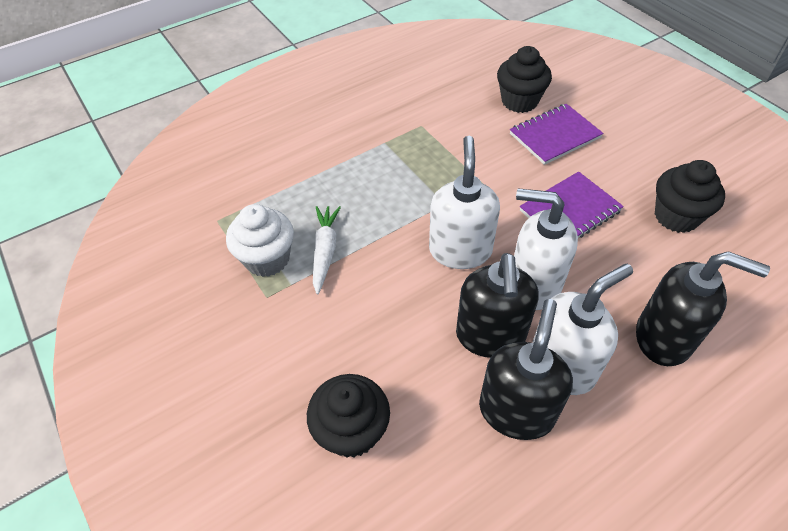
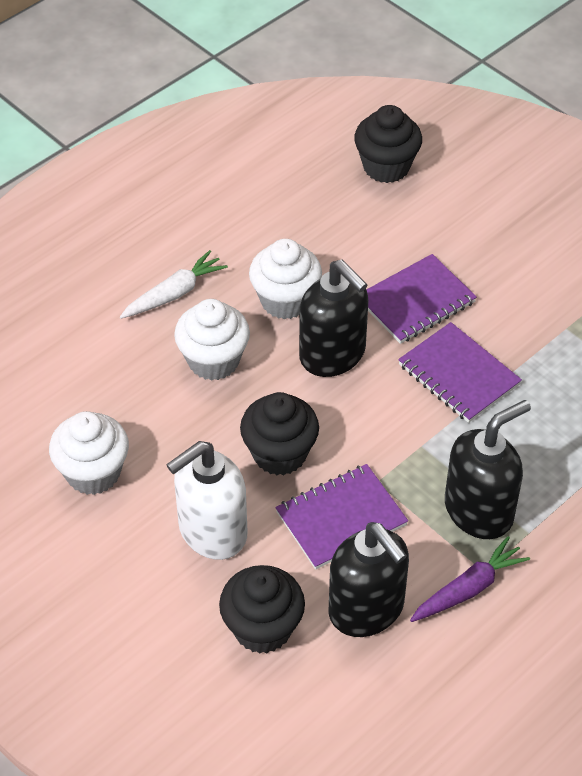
purple carrot: 0 -> 1
purple notebook: 2 -> 3
white cupcake: 1 -> 3
white soap dispenser: 3 -> 1

